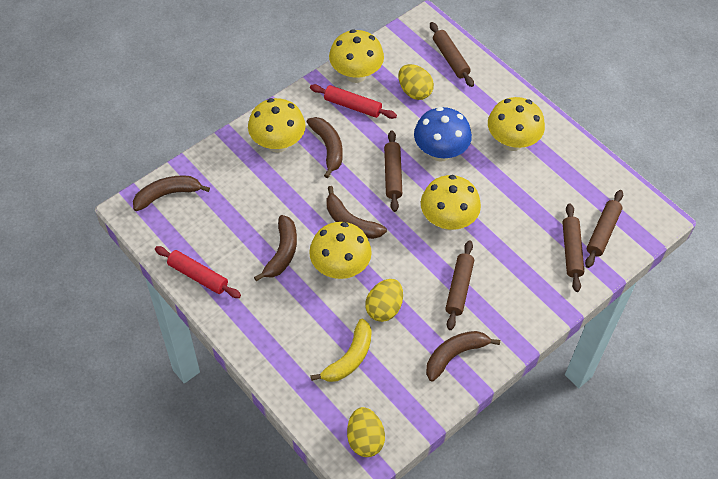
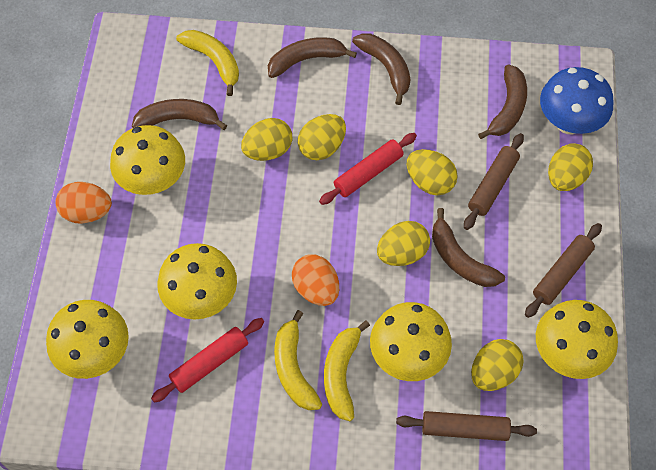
brown rolling pin: 5 -> 3
orange egg: 0 -> 2
yellow banana: 1 -> 3
yellow egg: 3 -> 6

